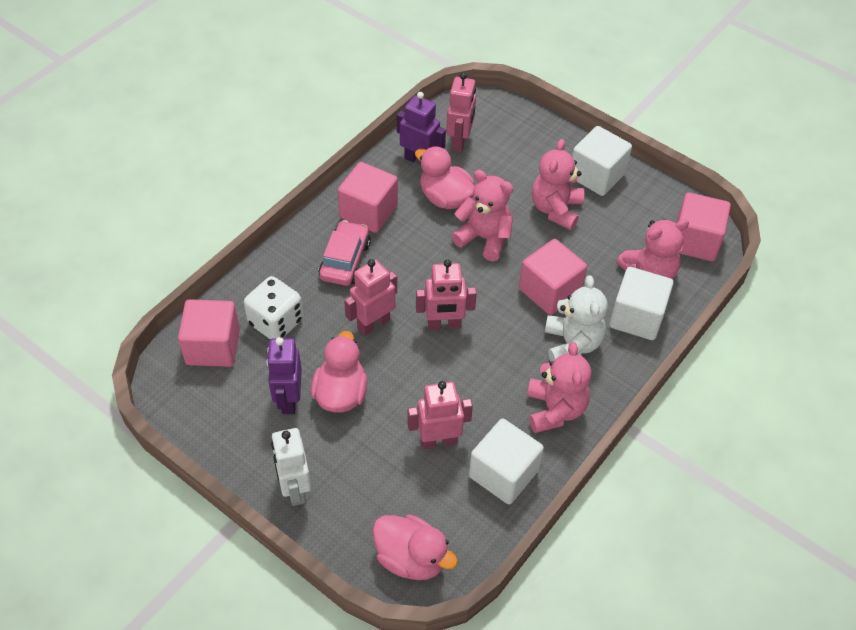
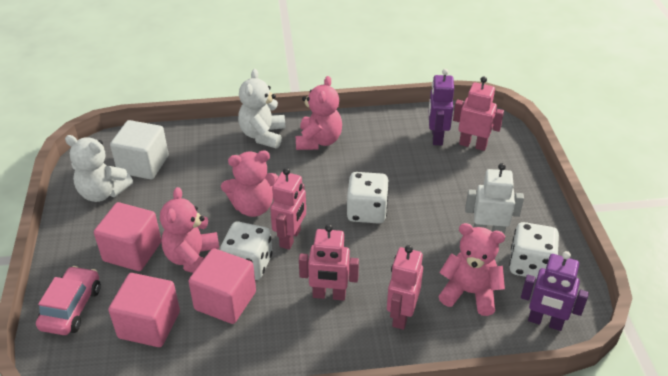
pink cube: 4 -> 3
pink duck: 3 -> 0
white cube: 3 -> 1
white dice: 1 -> 3
white teddy bear: 1 -> 2

